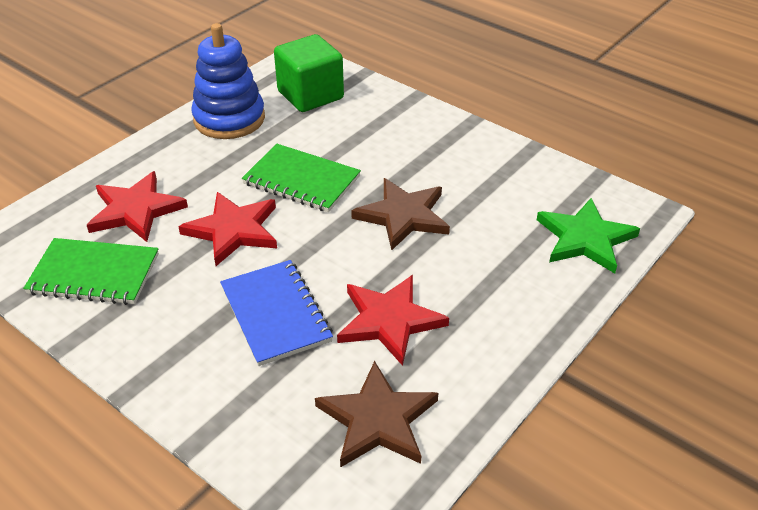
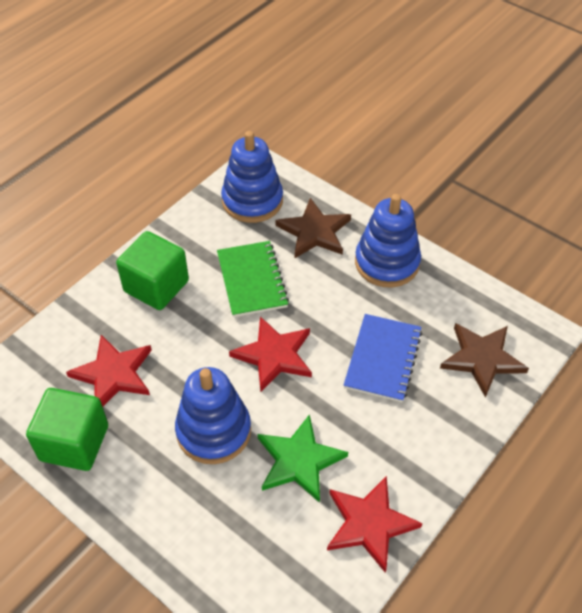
blue stacking toy: 1 -> 3
green cube: 1 -> 2
green notebook: 2 -> 1

